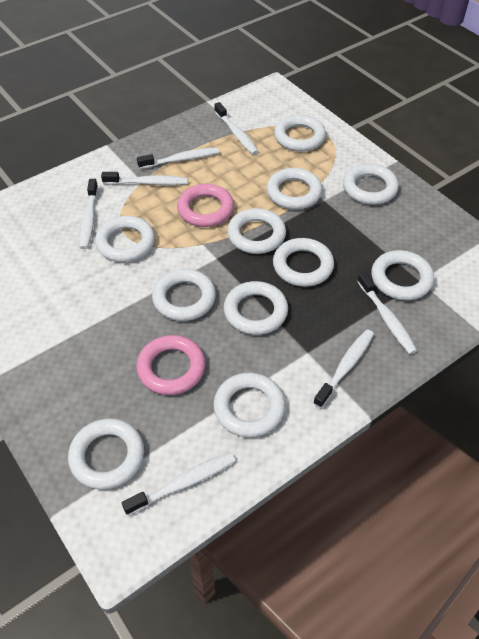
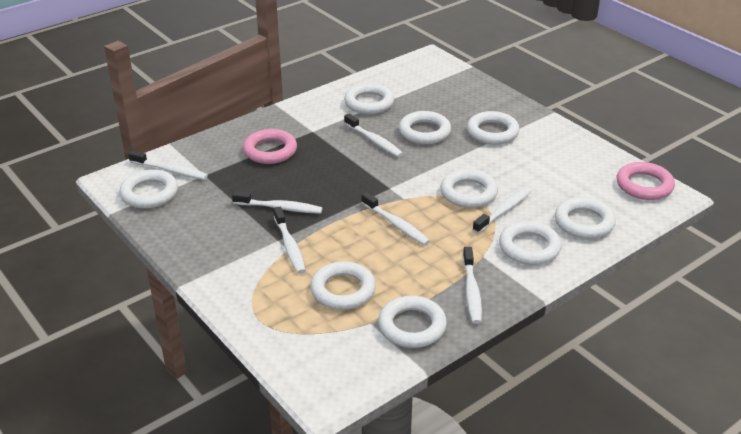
white ring: 11 -> 9

